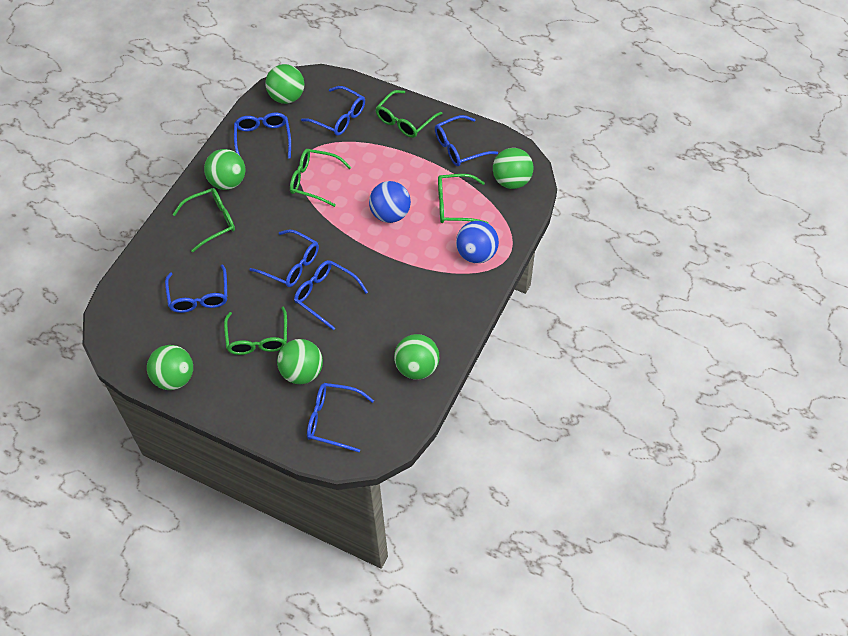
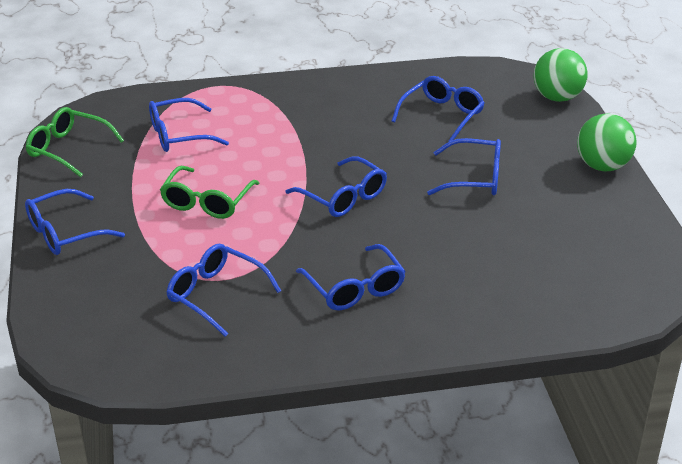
blue ball: 2 -> 0
green ball: 6 -> 2
green glasses: 5 -> 2

